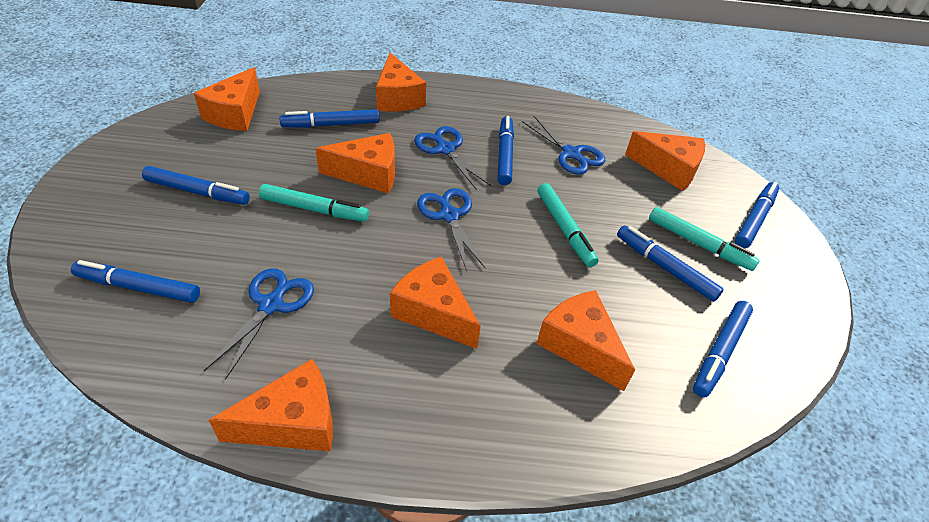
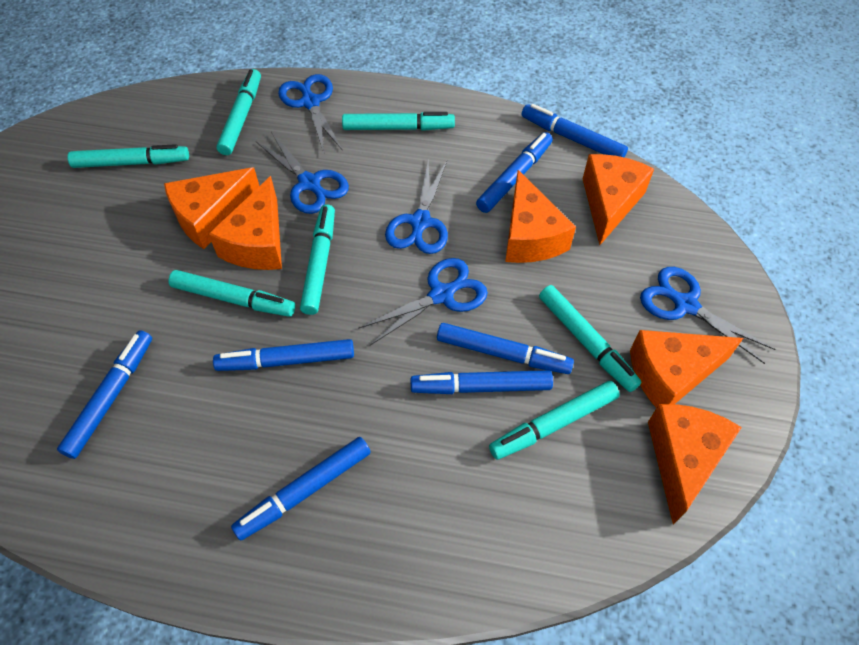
blue scissors: 4 -> 5
orange cheese: 7 -> 6
turquoise marker: 3 -> 7

